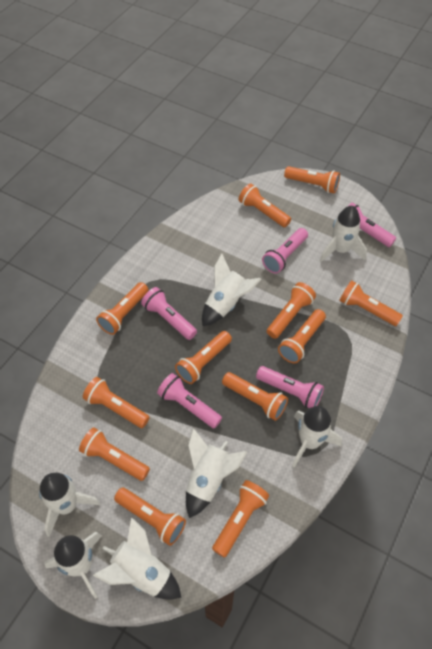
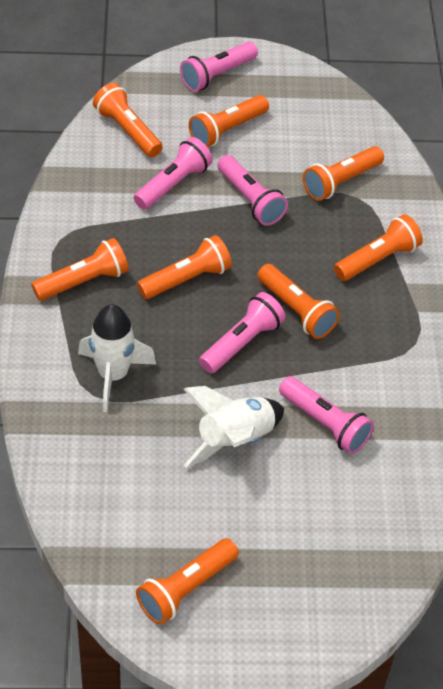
orange flashlight: 12 -> 8
white rocket: 7 -> 2

